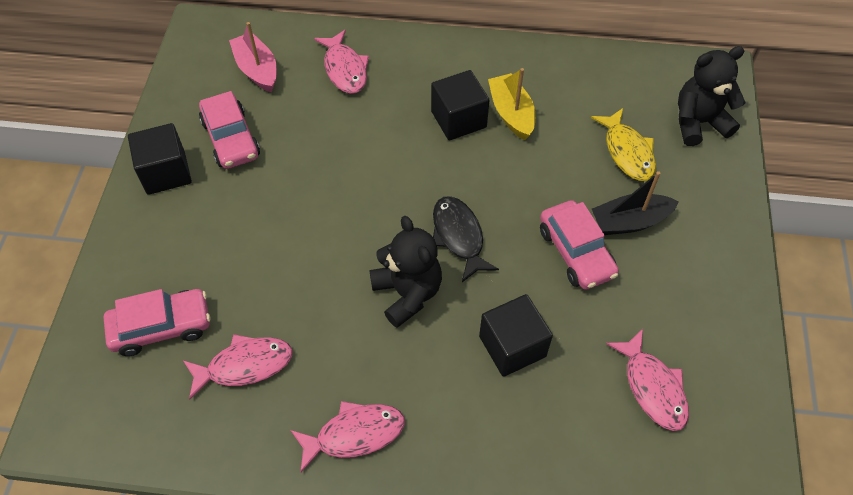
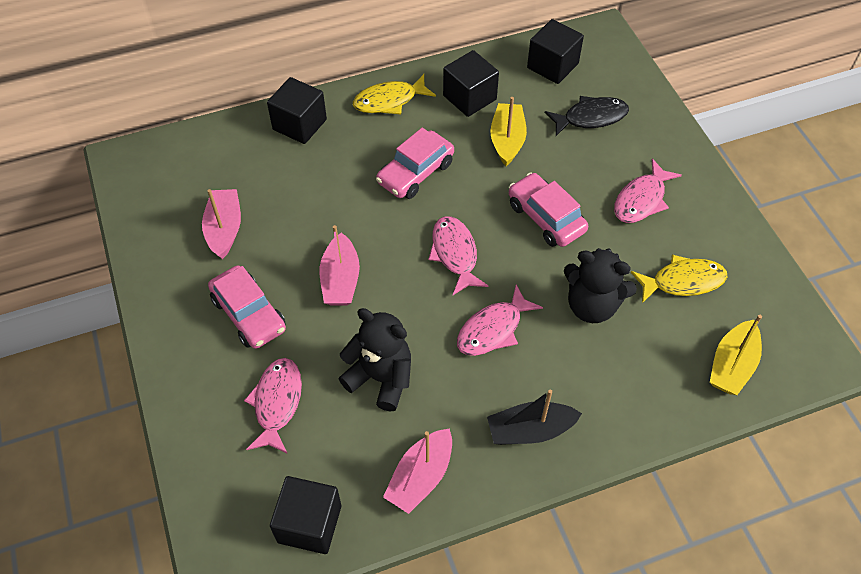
black cube: 3 -> 4
pink boat: 1 -> 3
yellow boat: 1 -> 2
yellow fish: 1 -> 2

